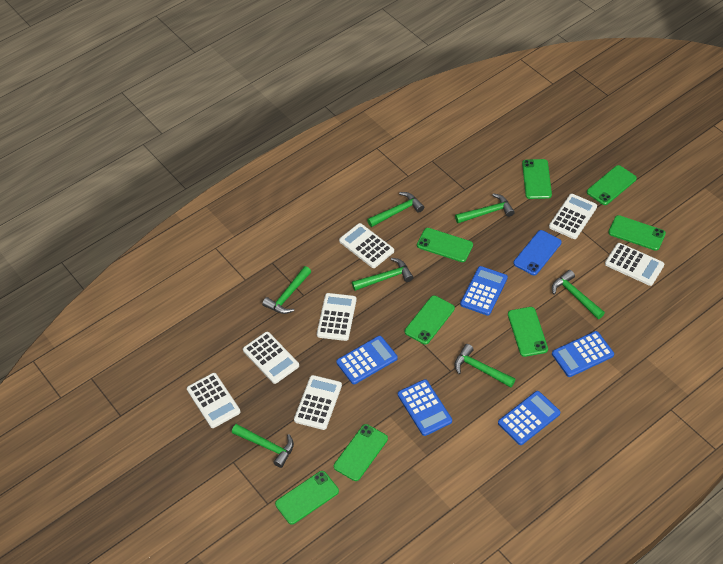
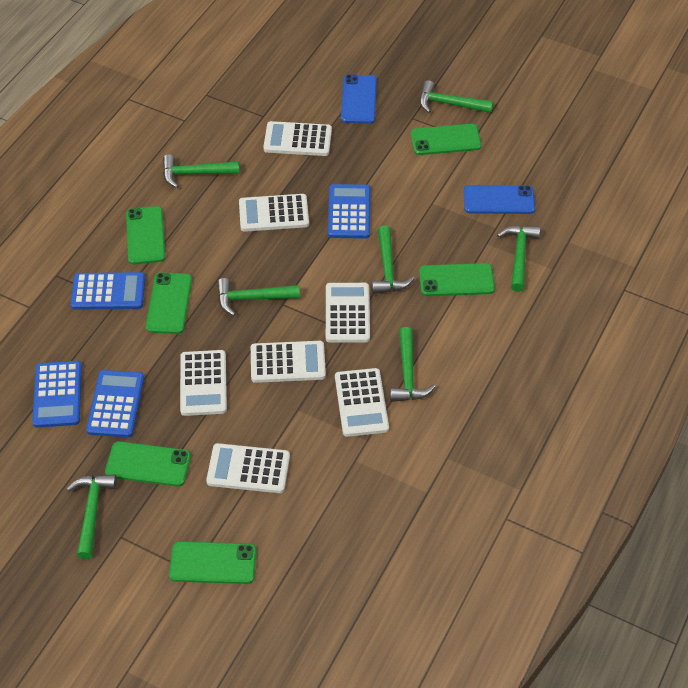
blue calculator: 5 -> 4
blue phone: 1 -> 2
green phone: 8 -> 6

